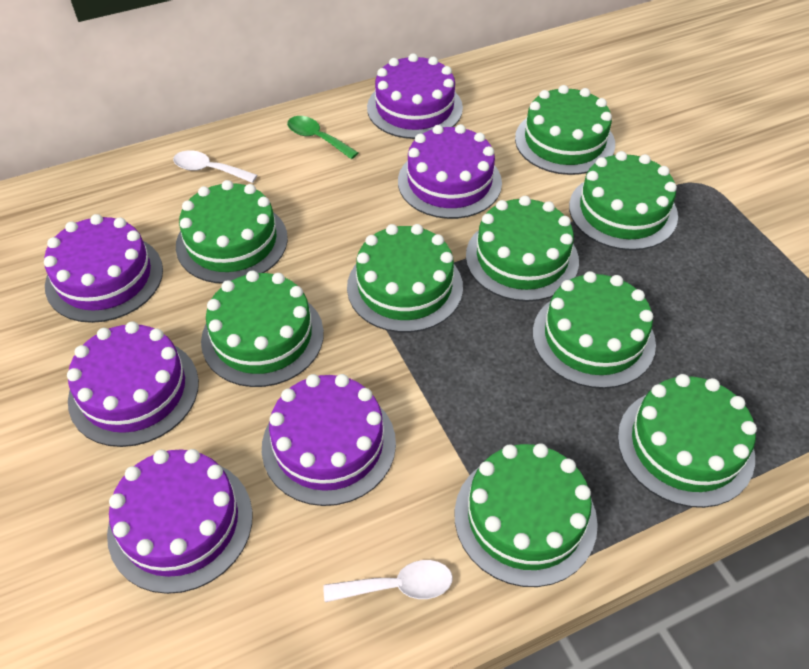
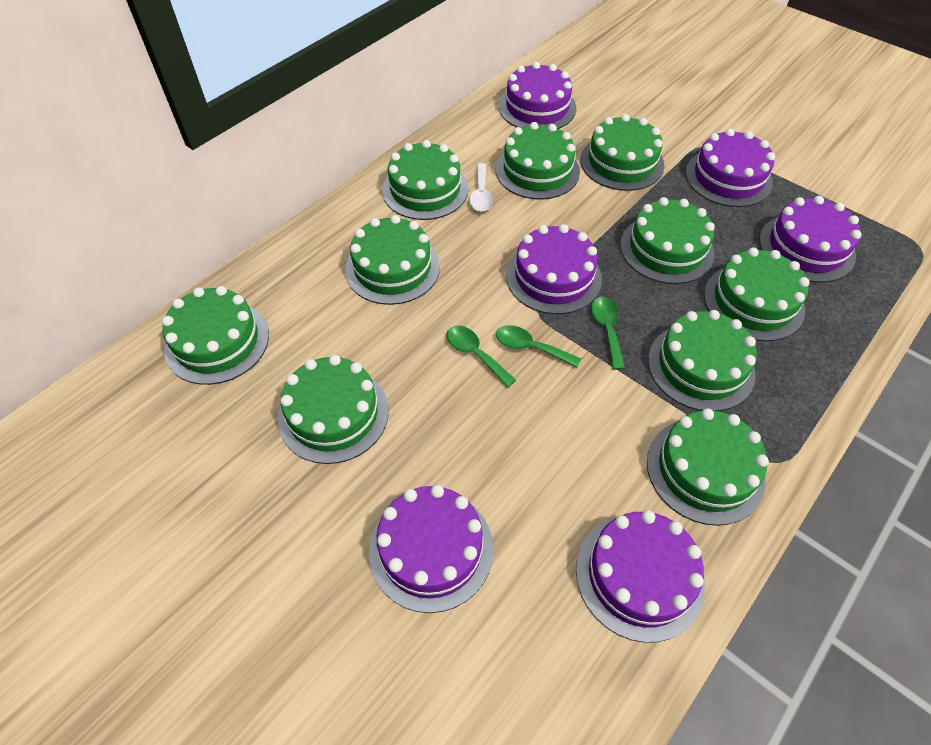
green cake: 9 -> 10
green spoon: 1 -> 3
white spoon: 2 -> 1

